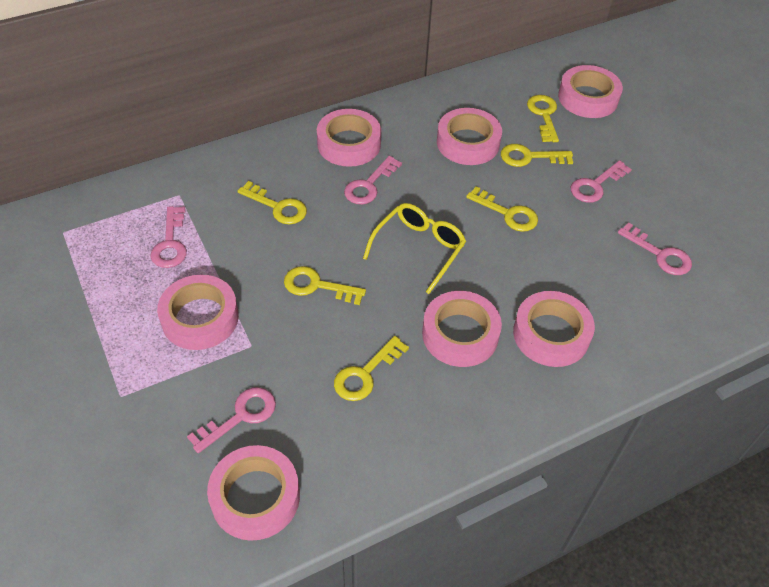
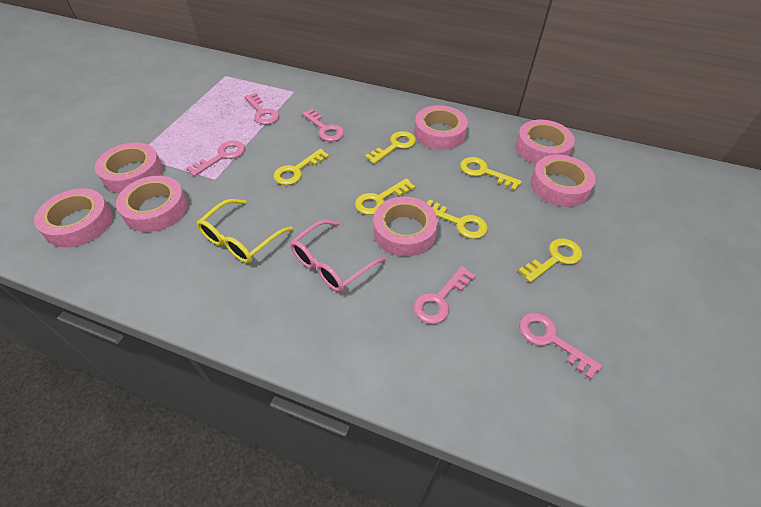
pink glasses: 0 -> 1

